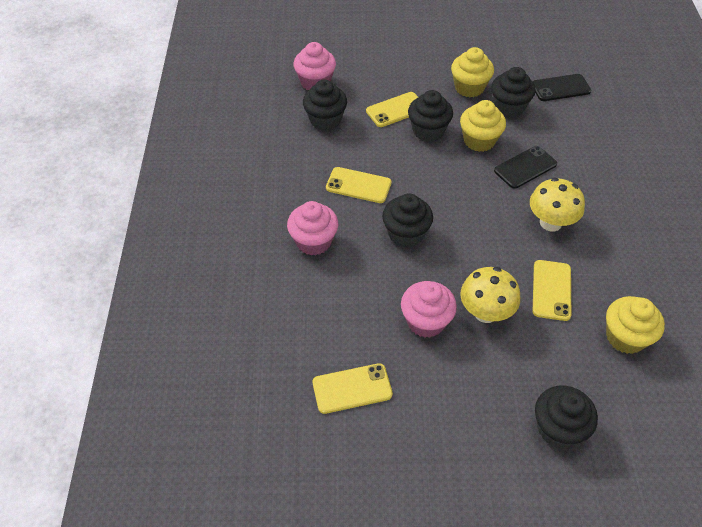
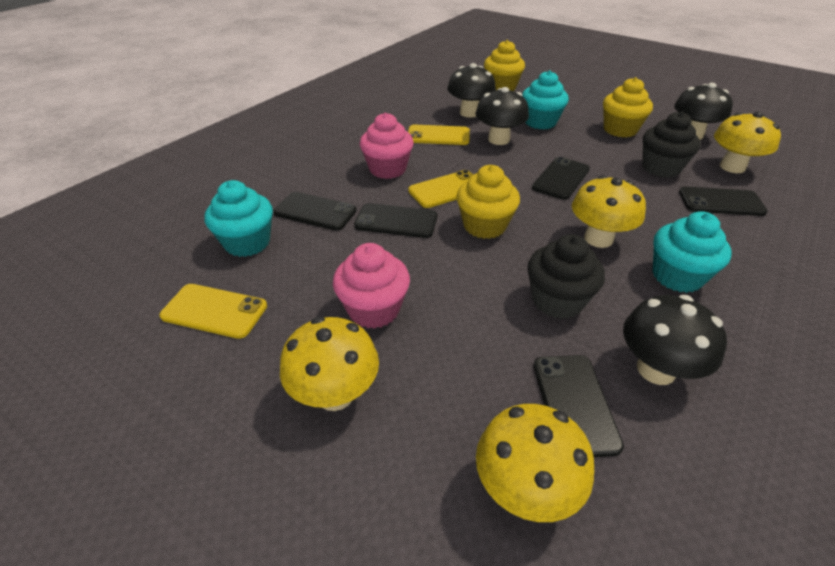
black cupcake: 5 -> 2
black mushroom: 0 -> 4
black phone: 2 -> 5
pink cupcake: 3 -> 2
turquoise cupcake: 0 -> 3
yellow mushroom: 2 -> 4
yellow phone: 4 -> 3

